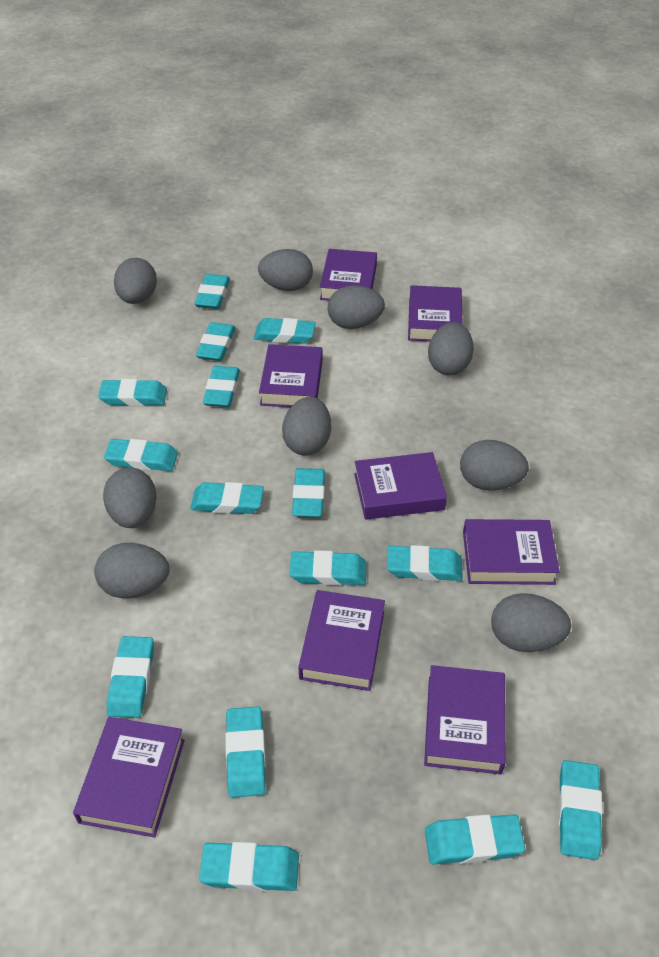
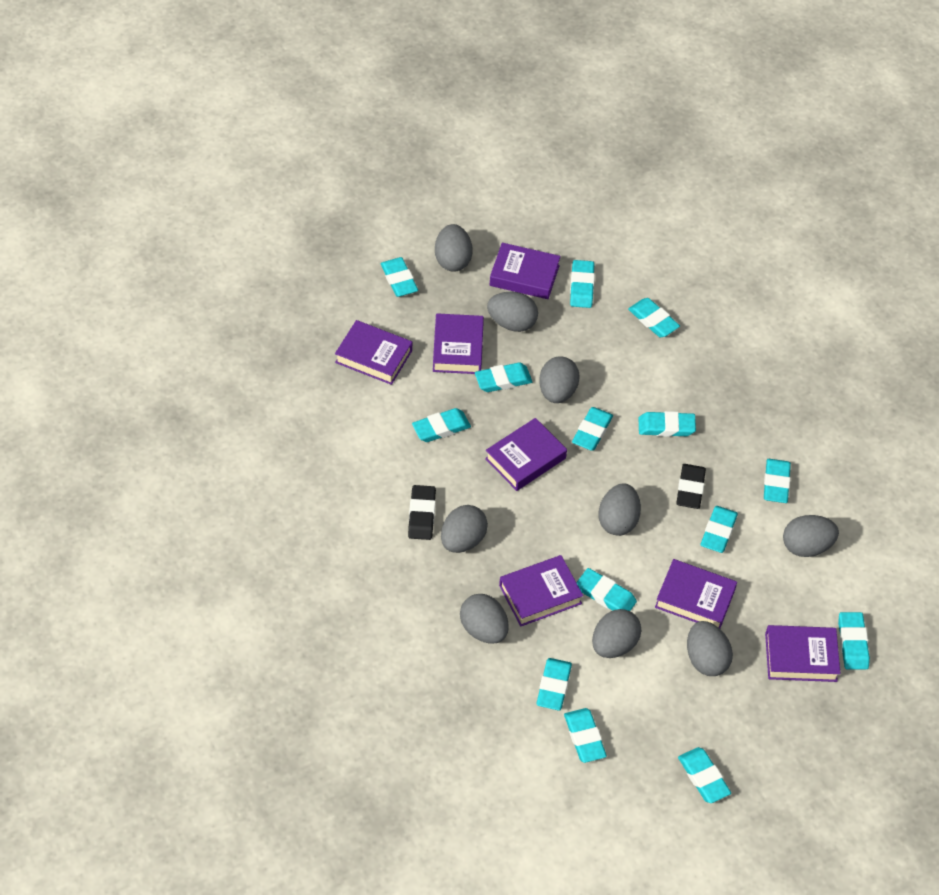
black eraser: 0 -> 2
purple book: 8 -> 7
turquoise eraser: 15 -> 14

